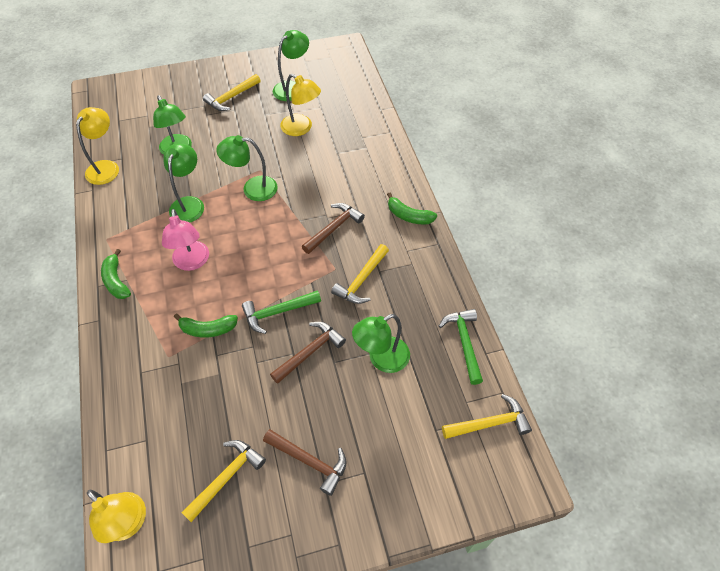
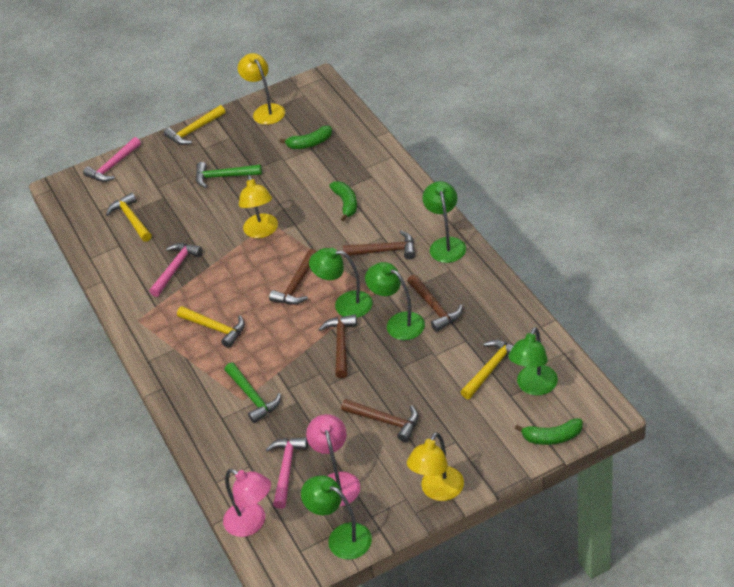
brown hammer: 3 -> 5
pink hammer: 0 -> 3
pink lamp: 1 -> 2

